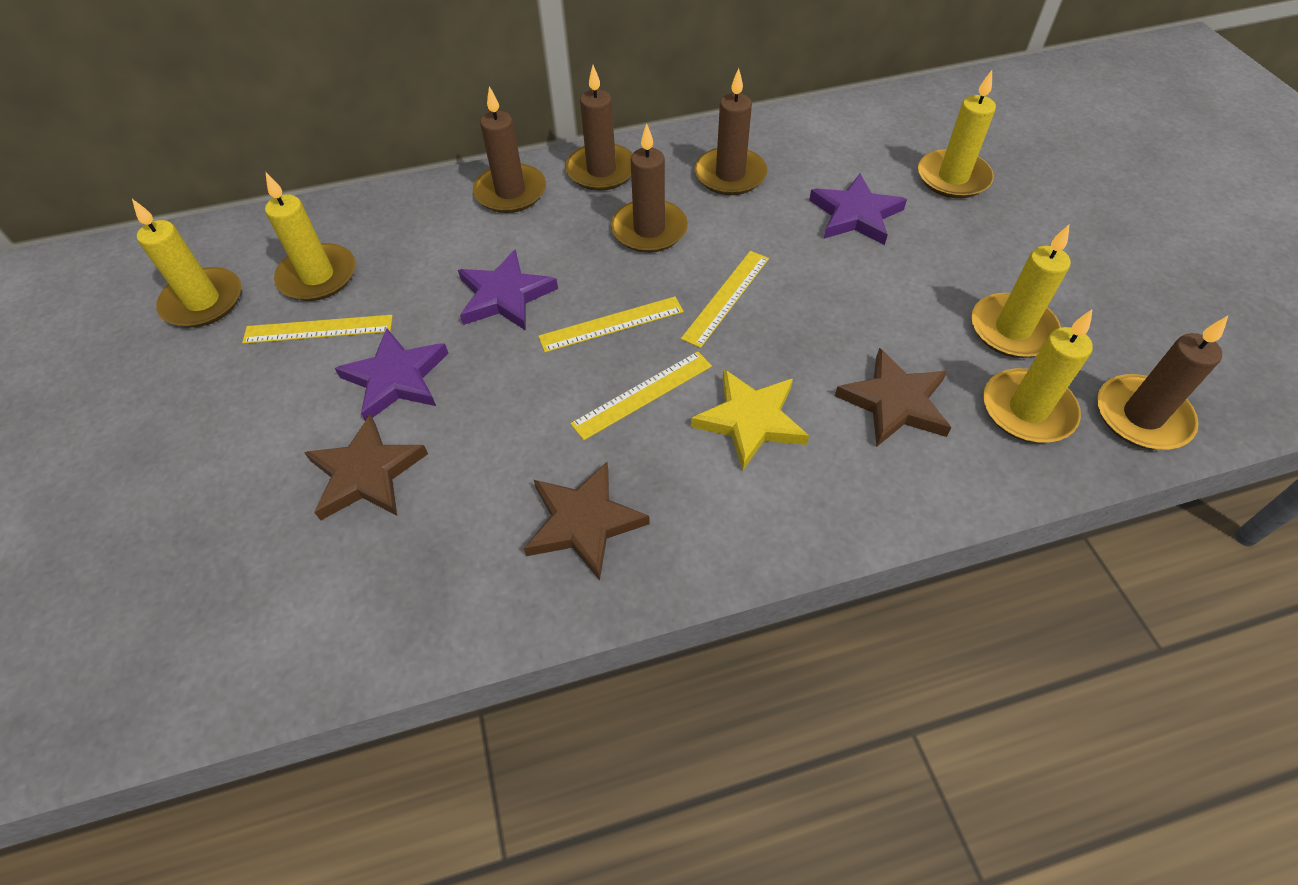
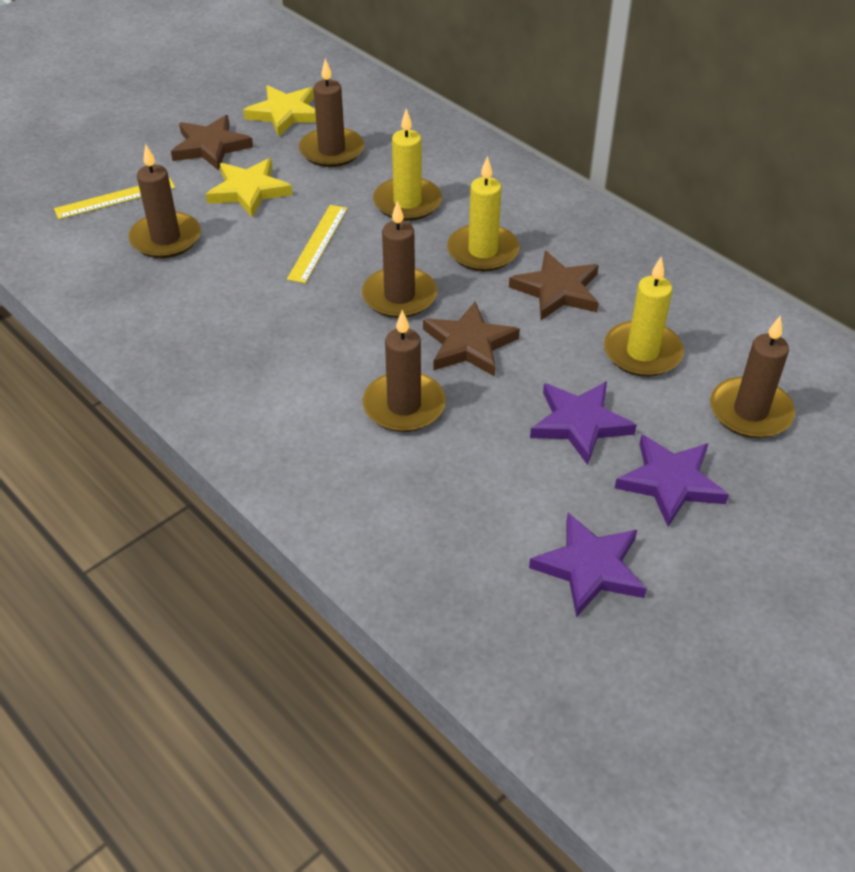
yellow candle: 5 -> 3
yellow ruler: 4 -> 2
yellow star: 1 -> 2

